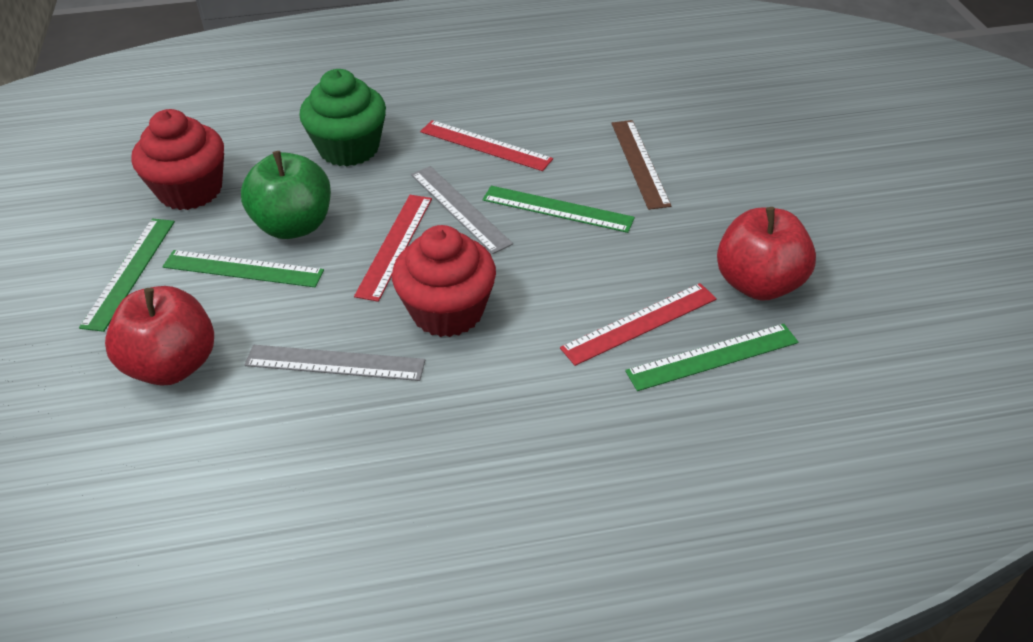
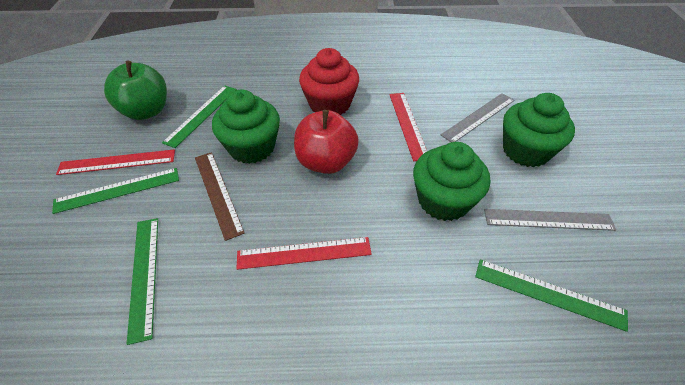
green cupcake: 1 -> 3
red apple: 2 -> 1
red cupcake: 2 -> 1

